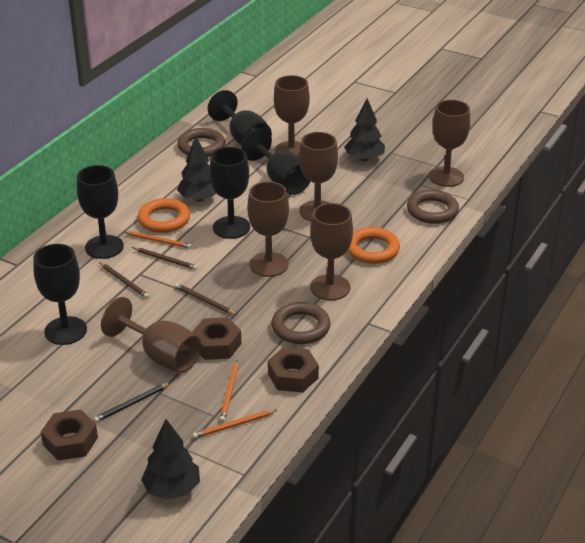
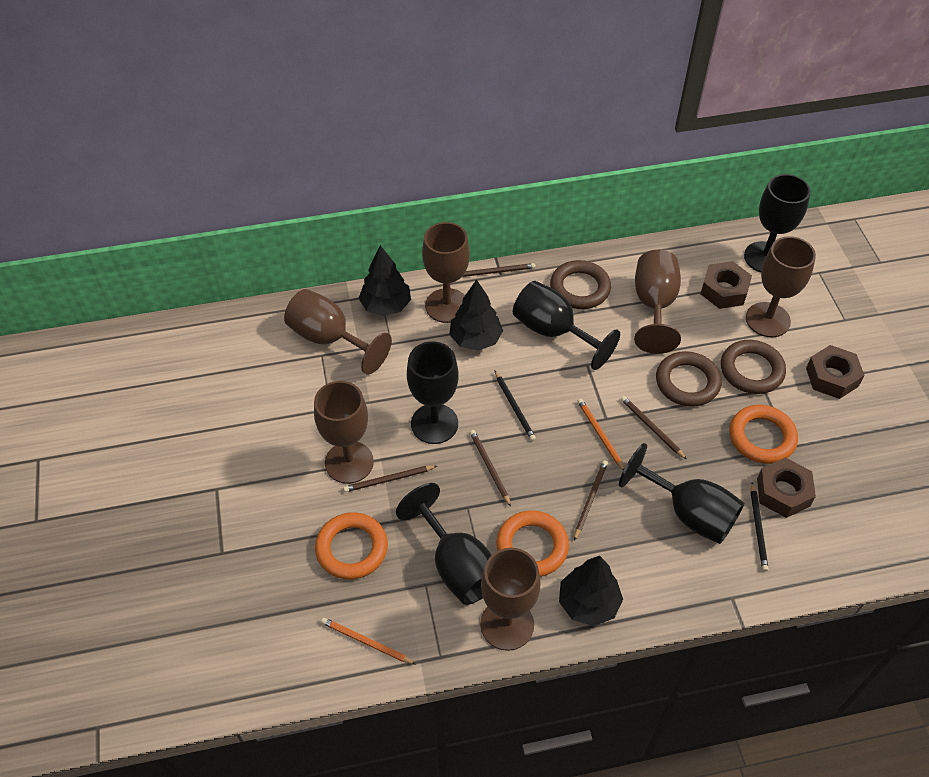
black pencil: 1 -> 2
brown pencil: 3 -> 5
orange pencil: 3 -> 2
orange ring: 2 -> 3

